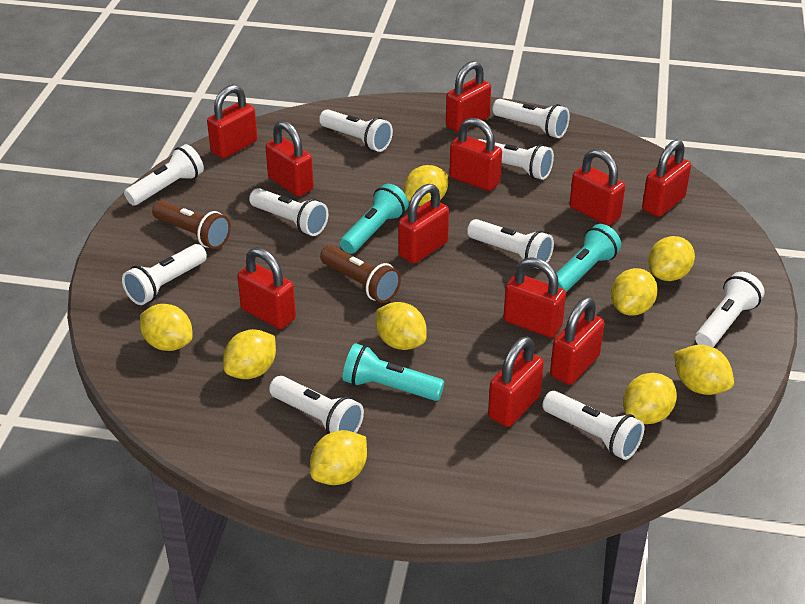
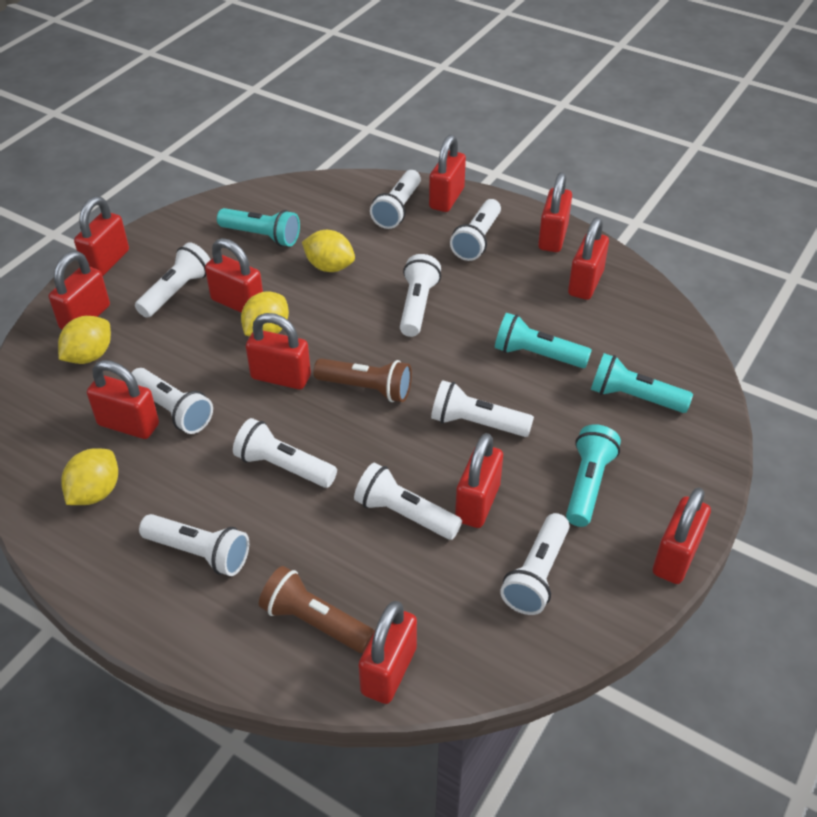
turquoise flashlight: 3 -> 4
yellow lemon: 9 -> 4

